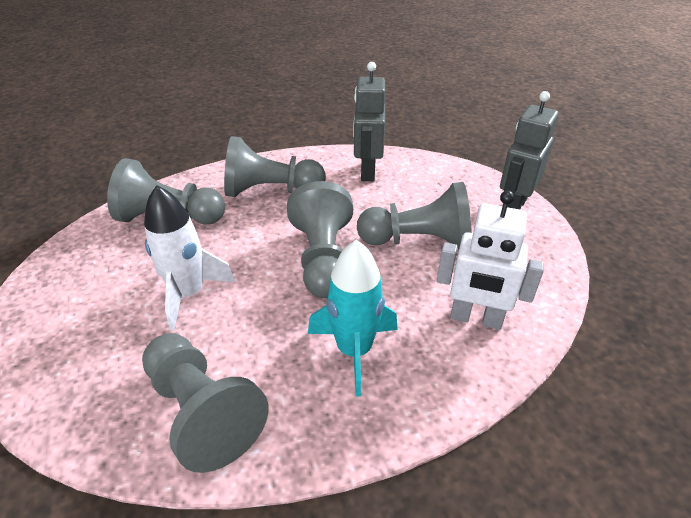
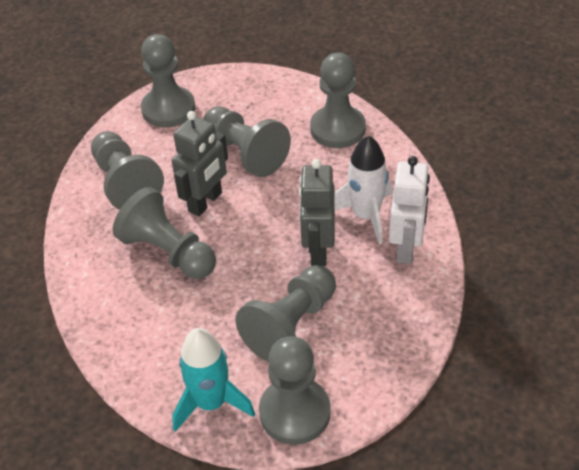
grey pawn: 5 -> 7

